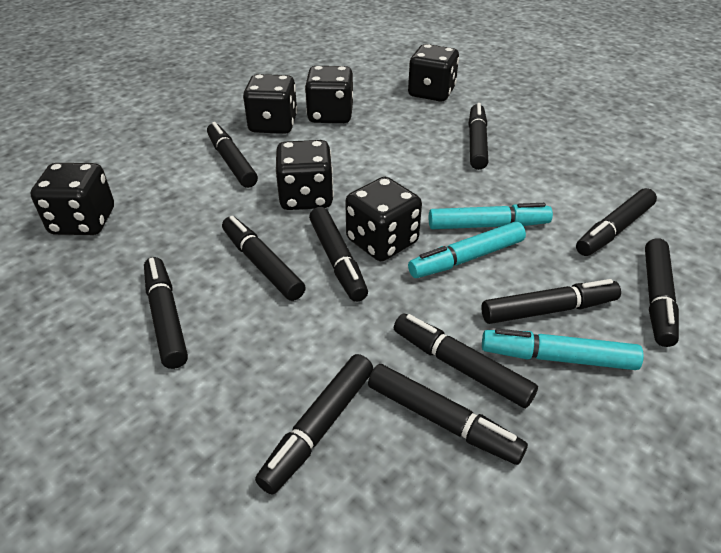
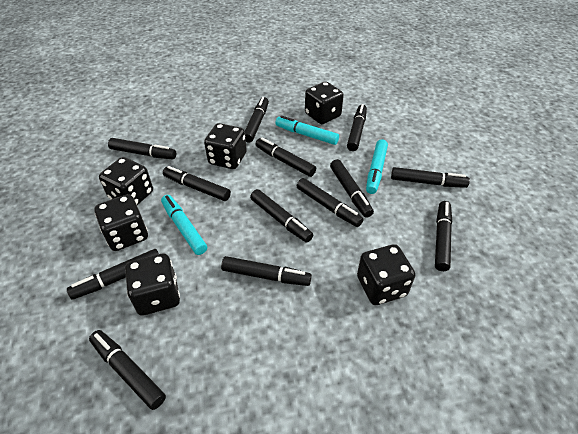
black marker: 11 -> 13

